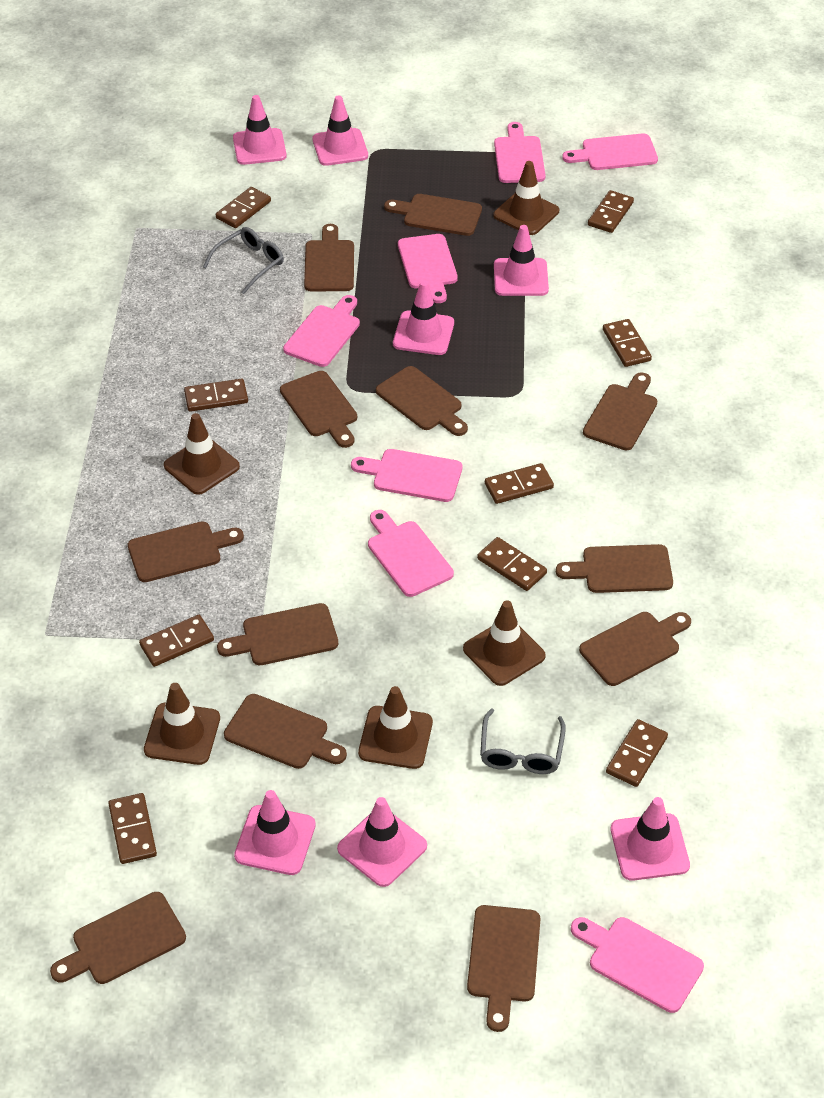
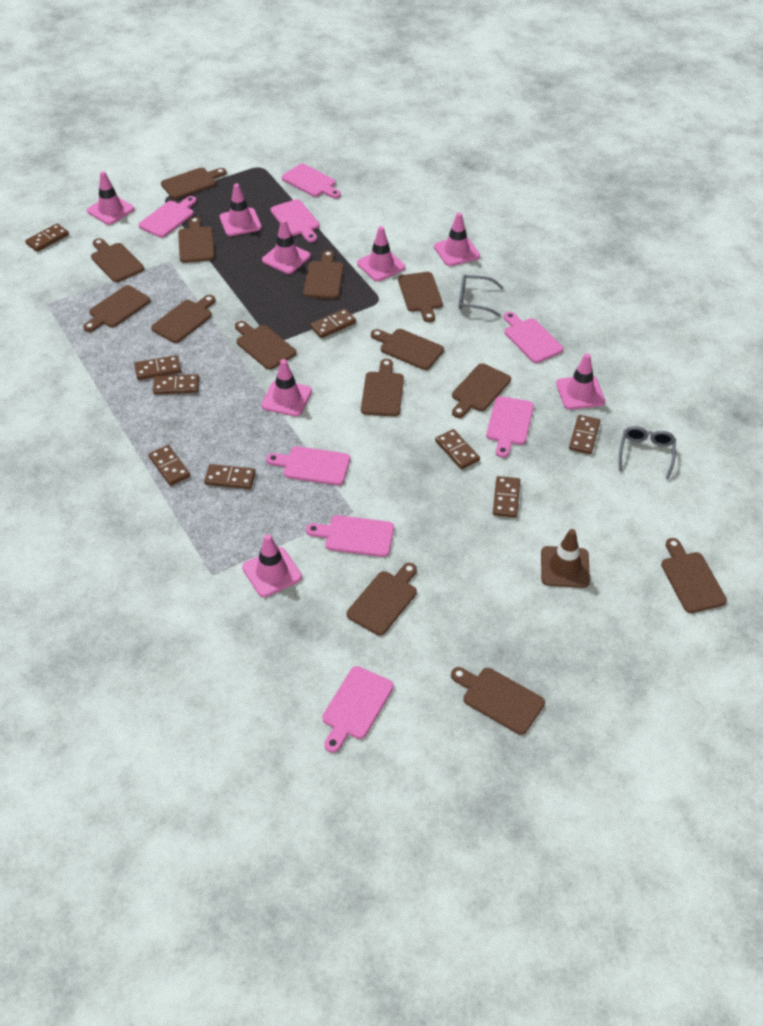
brown cutting board: 12 -> 14
brown traffic cone: 5 -> 1
pink cutting board: 7 -> 8
pink traffic cone: 7 -> 8

